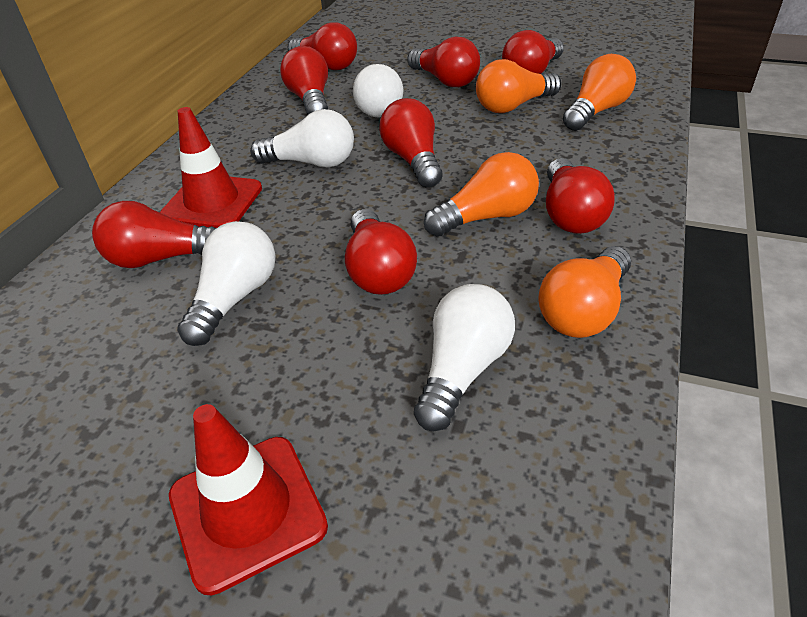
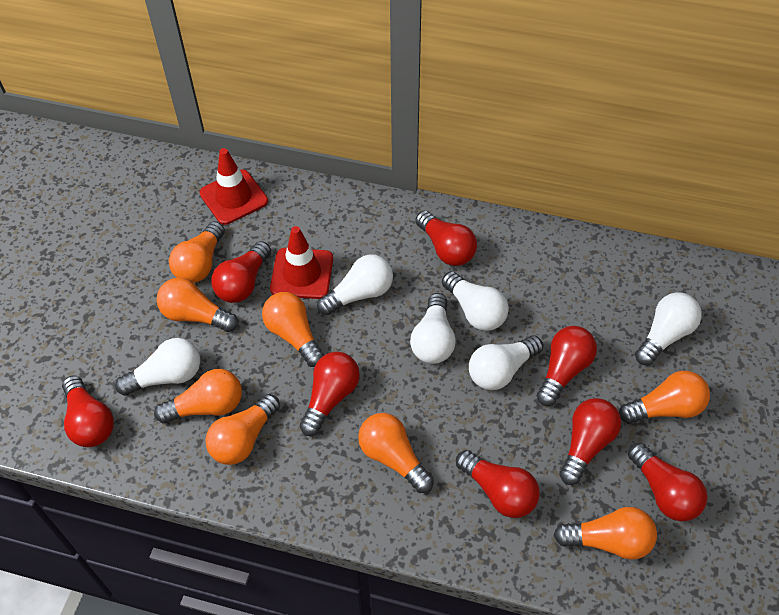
orange light bulb: 4 -> 8
white light bulb: 4 -> 6

